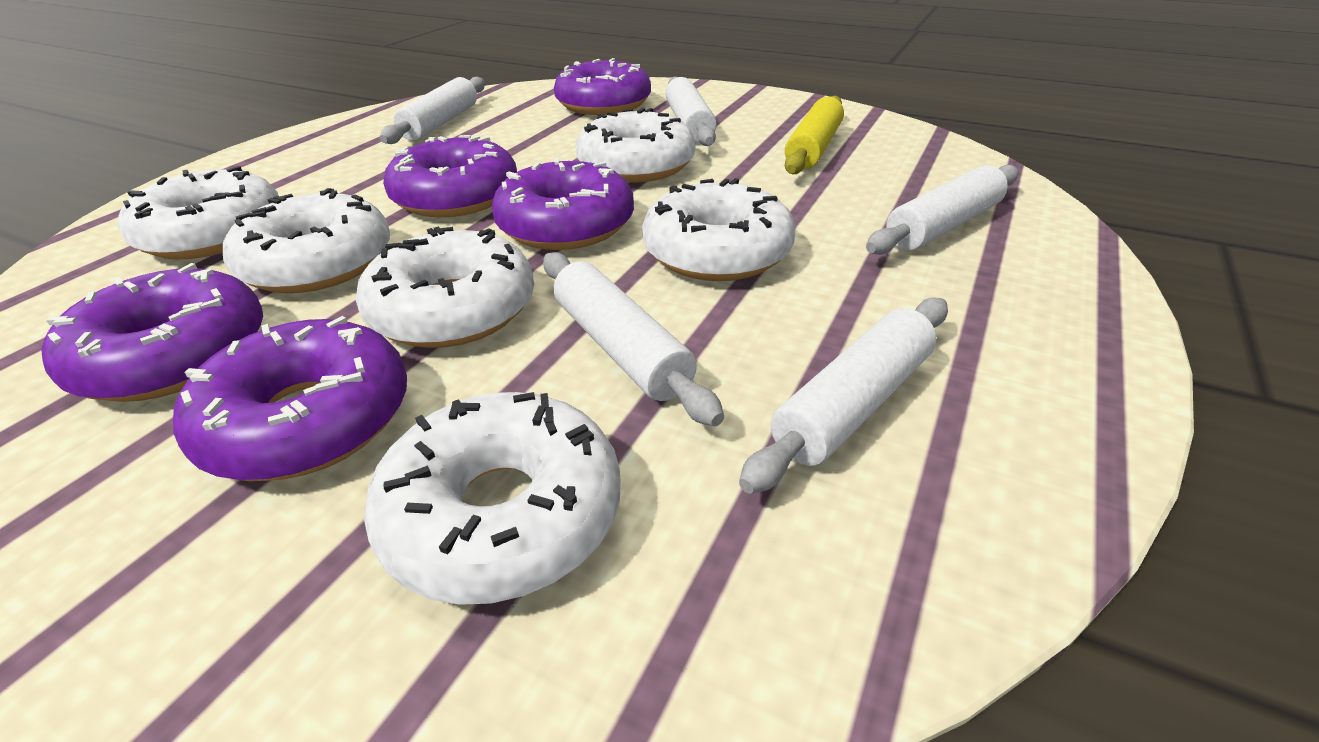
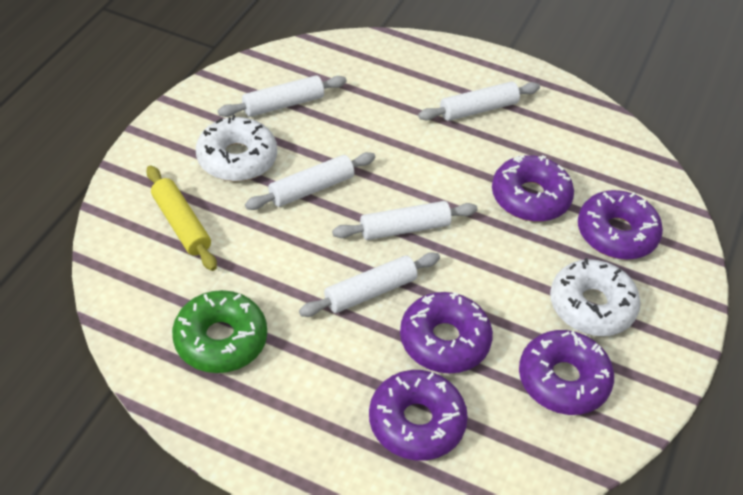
green donut: 0 -> 1
white donut: 6 -> 2

